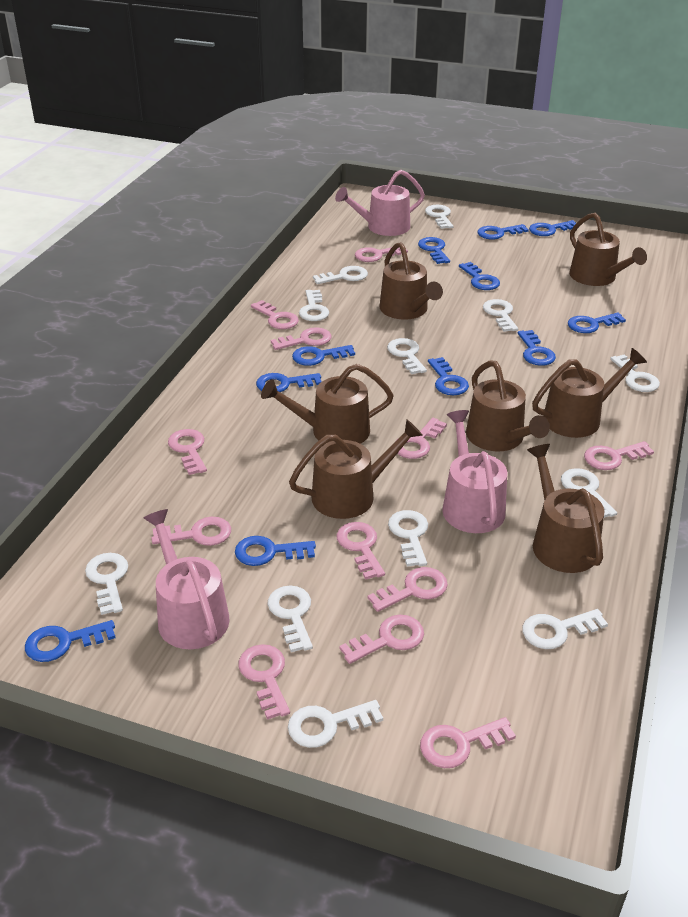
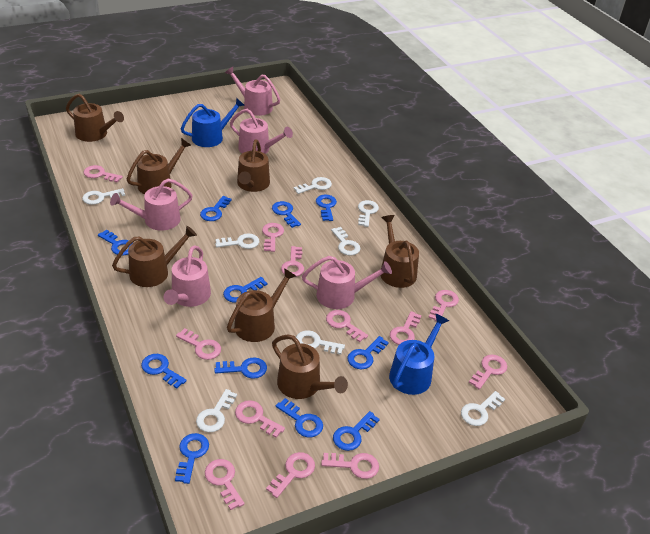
blue watering can: 0 -> 2
pink watering can: 3 -> 5
white key: 12 -> 8

